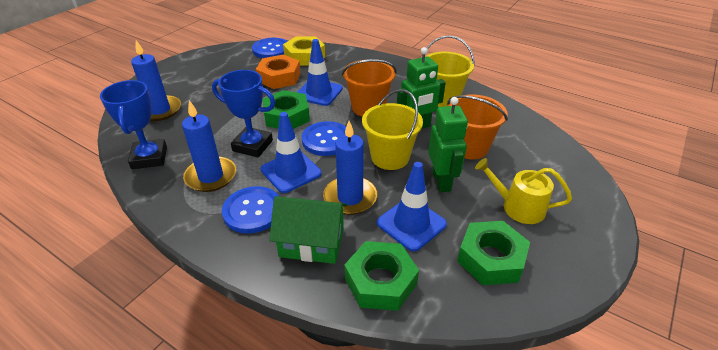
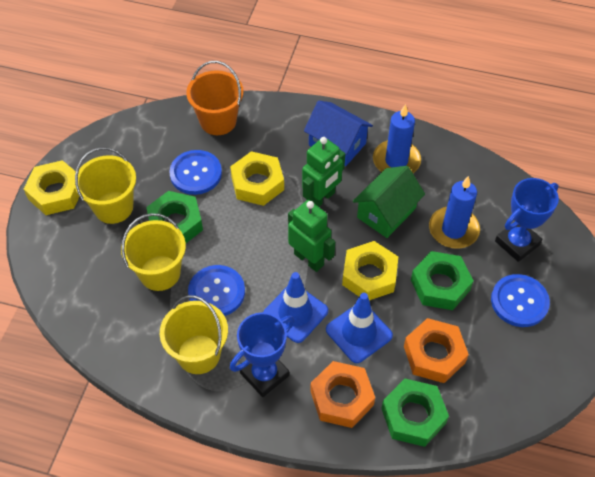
blue candle: 3 -> 2
blue house: 0 -> 1
blue traffic cone: 3 -> 2
orange bucket: 2 -> 1
orange nut: 1 -> 2
yellow bucket: 2 -> 3
yellow nut: 1 -> 3
yellow watering can: 1 -> 0

